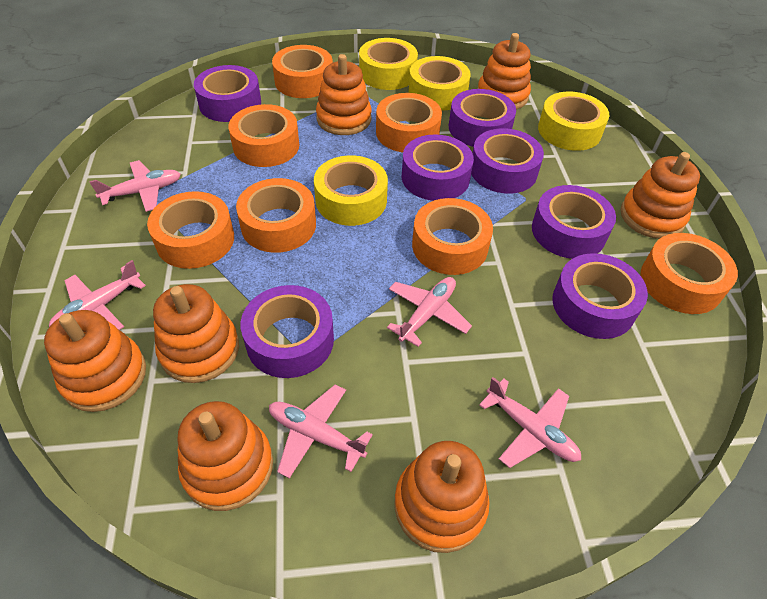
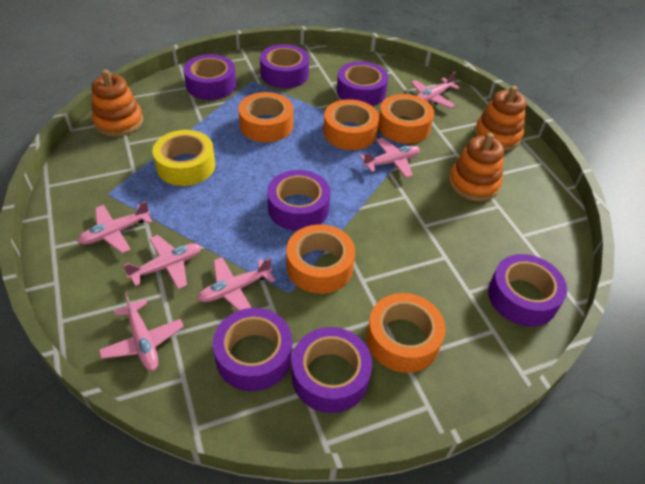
orange stacking toy: 7 -> 3
orange tape: 7 -> 5
pink plane: 5 -> 6
yellow tape: 4 -> 1

